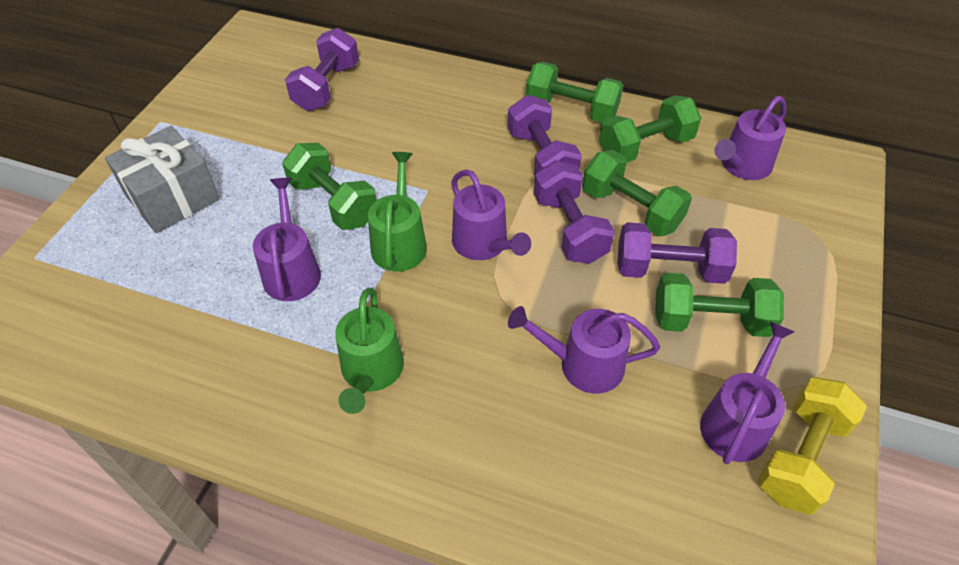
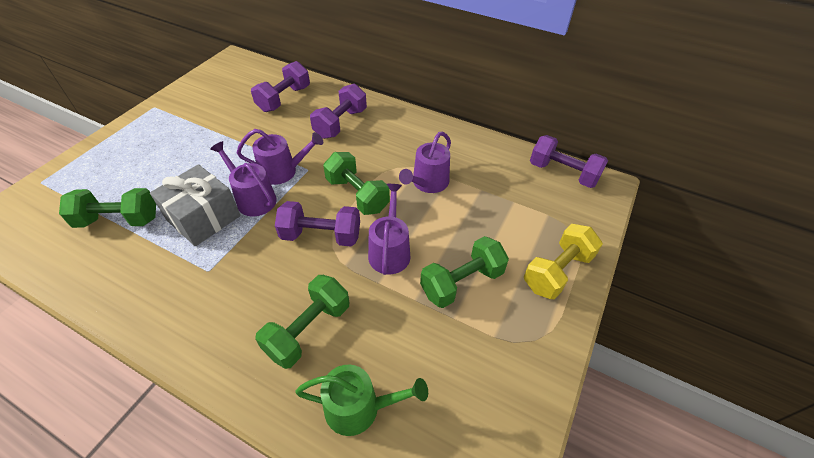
green dumbbell: 5 -> 4
green watering can: 2 -> 1
purple watering can: 5 -> 4

